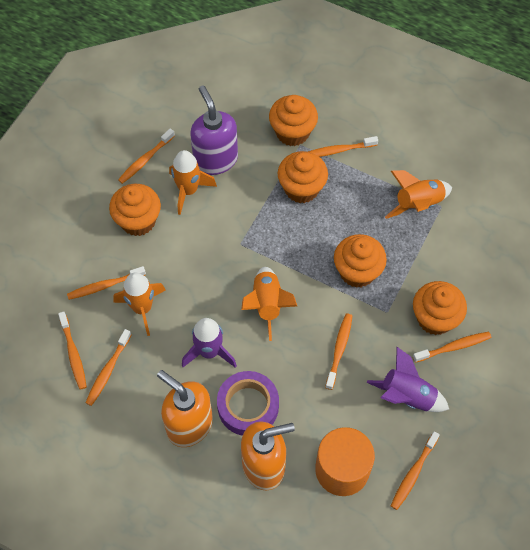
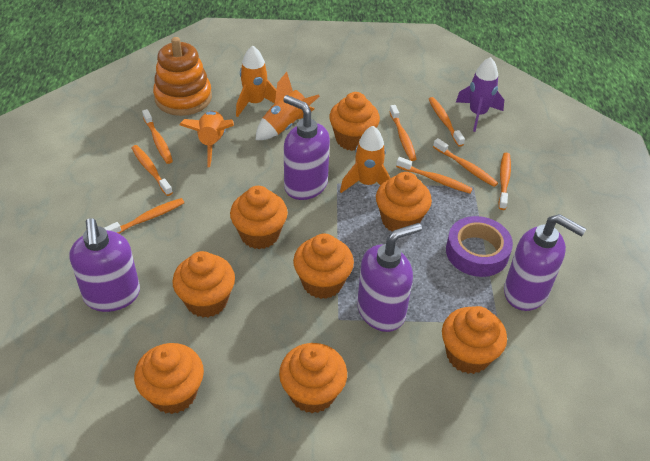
orange cupcake: 5 -> 8
orange cylinder: 1 -> 0
orange soap dispenser: 2 -> 0
orange stacking toy: 0 -> 1
purple rocket: 2 -> 1
purple soap dispenser: 1 -> 4

